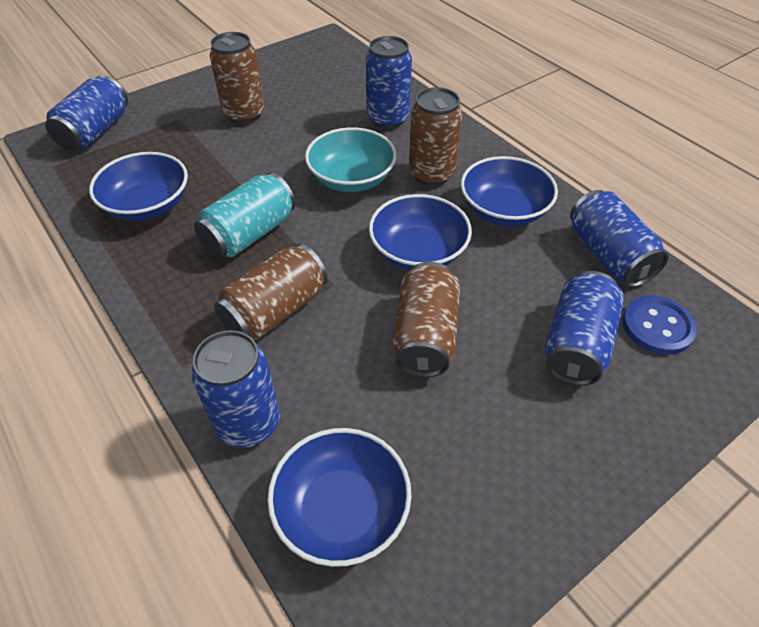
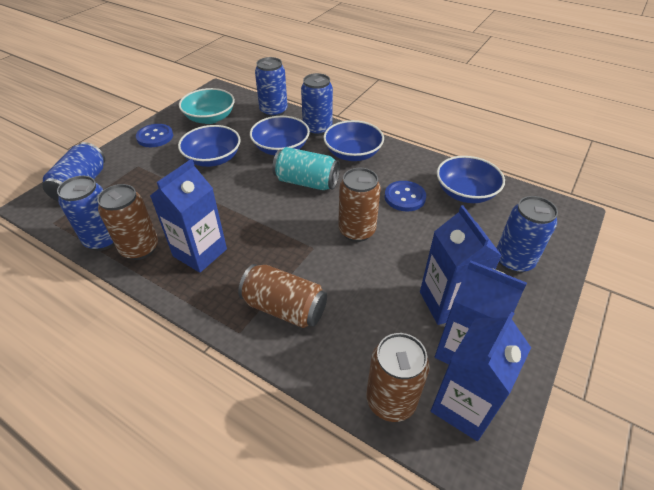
blue button: 1 -> 2
blue carton: 0 -> 4

